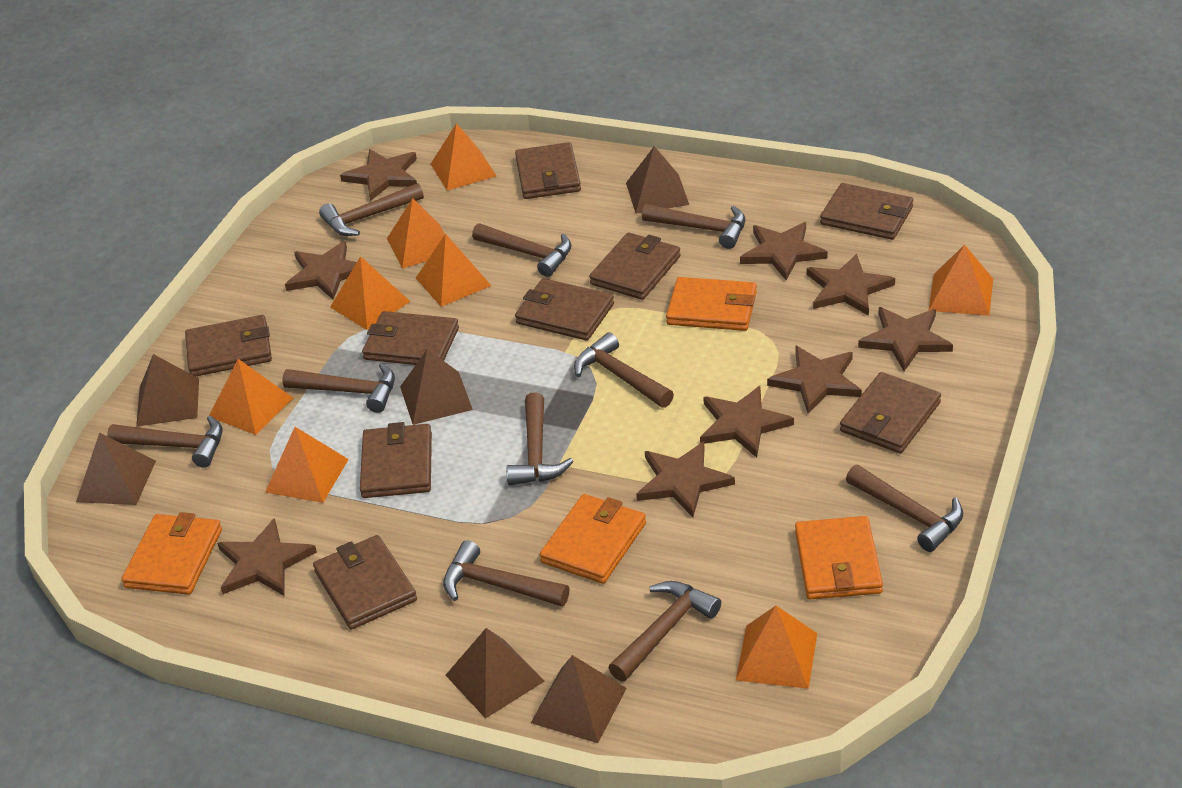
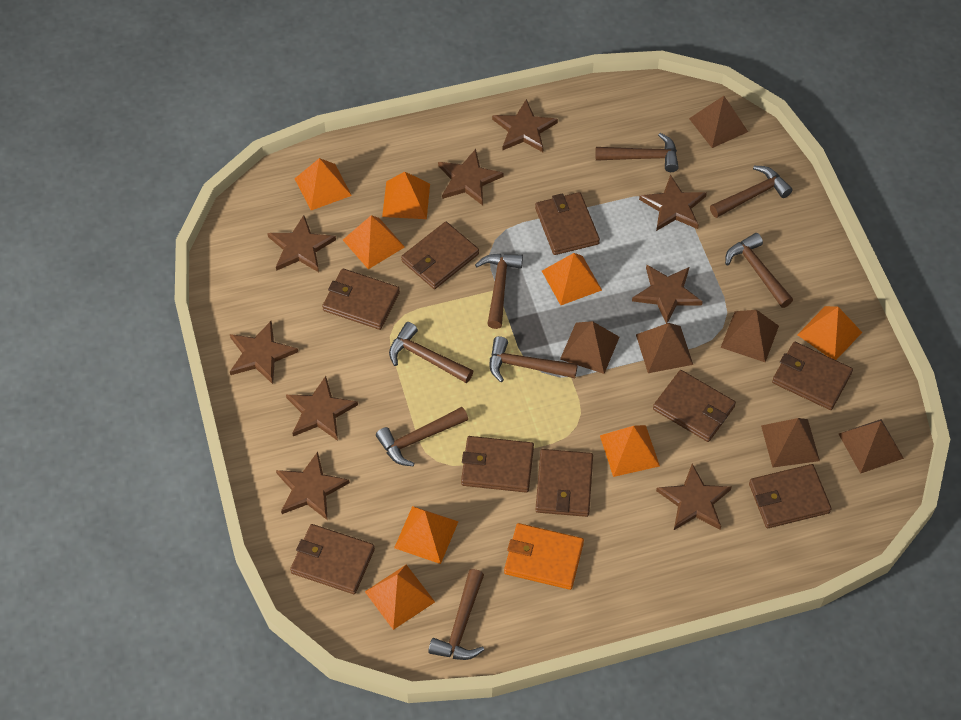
brown hammer: 10 -> 8
orange wallet: 4 -> 1

